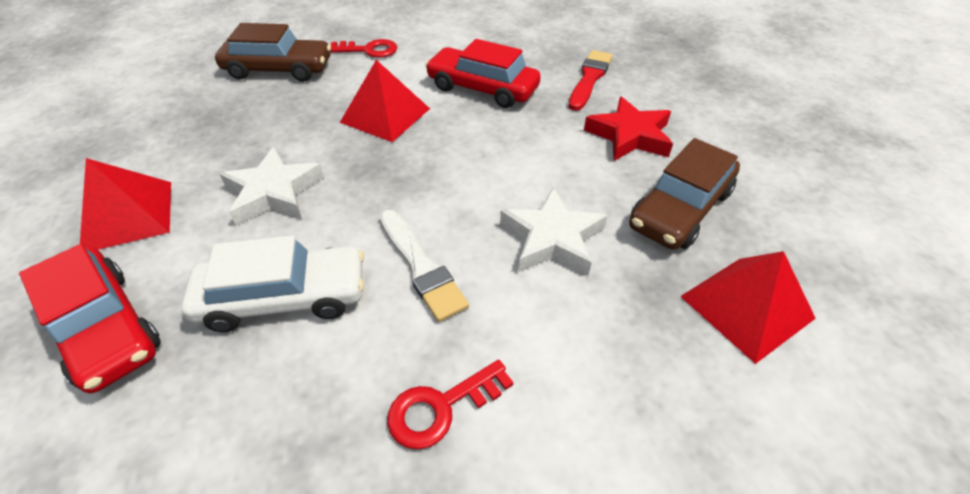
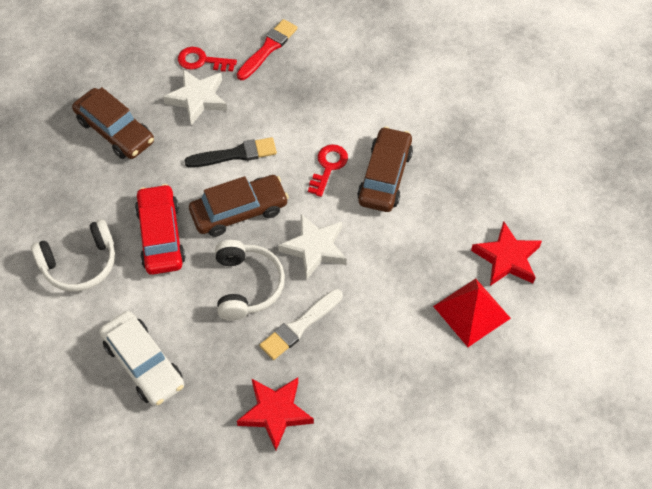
black brush: 0 -> 1
brown car: 2 -> 3
red car: 2 -> 1
red pyramid: 3 -> 1
red star: 1 -> 2
white headphones: 0 -> 2

